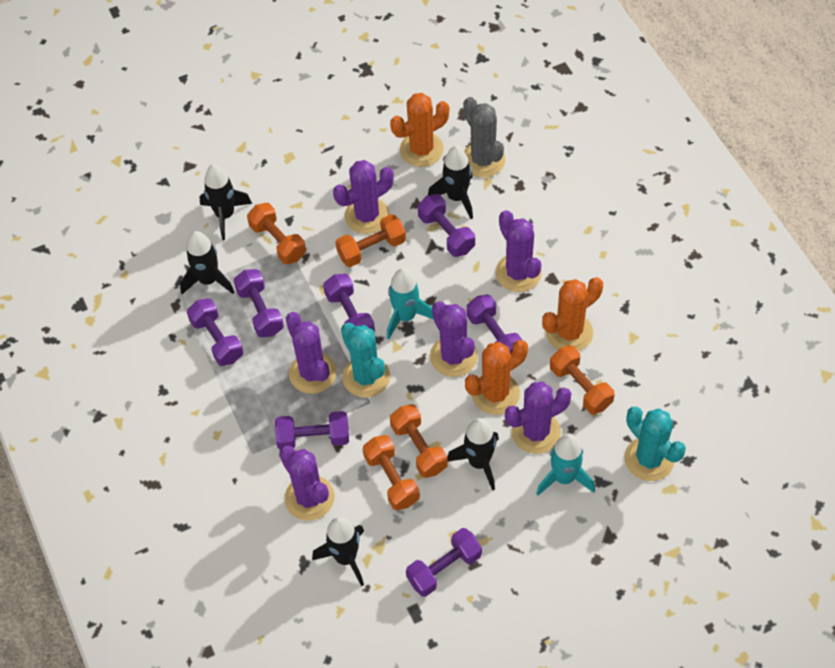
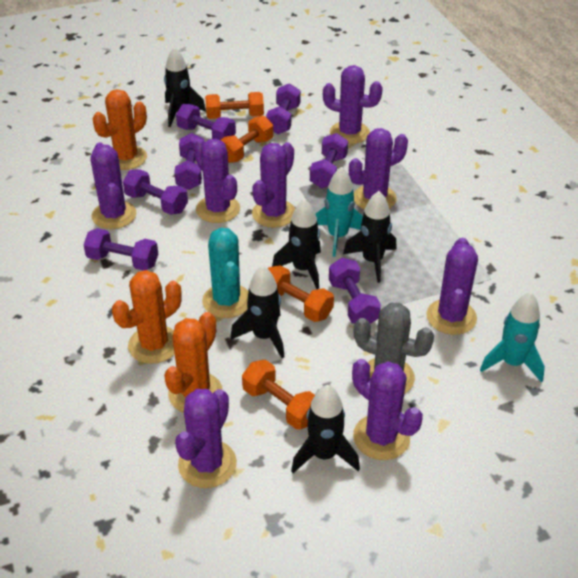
orange dumbbell: 5 -> 4
purple cactus: 6 -> 8
turquoise cactus: 2 -> 1

